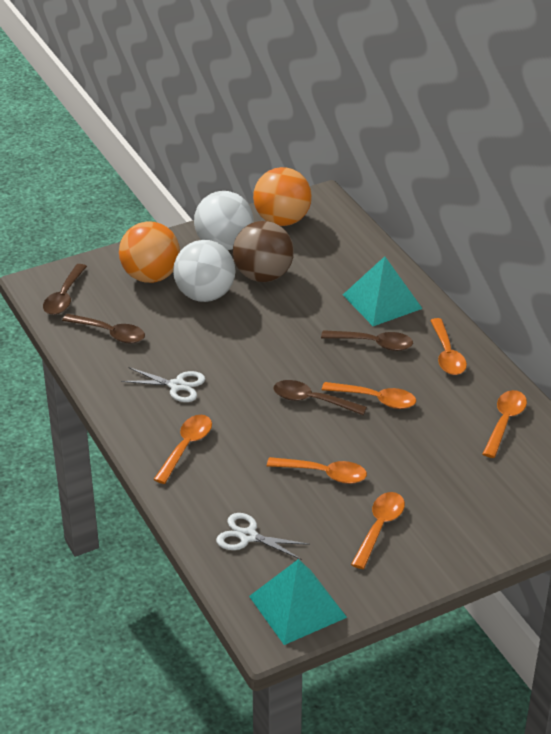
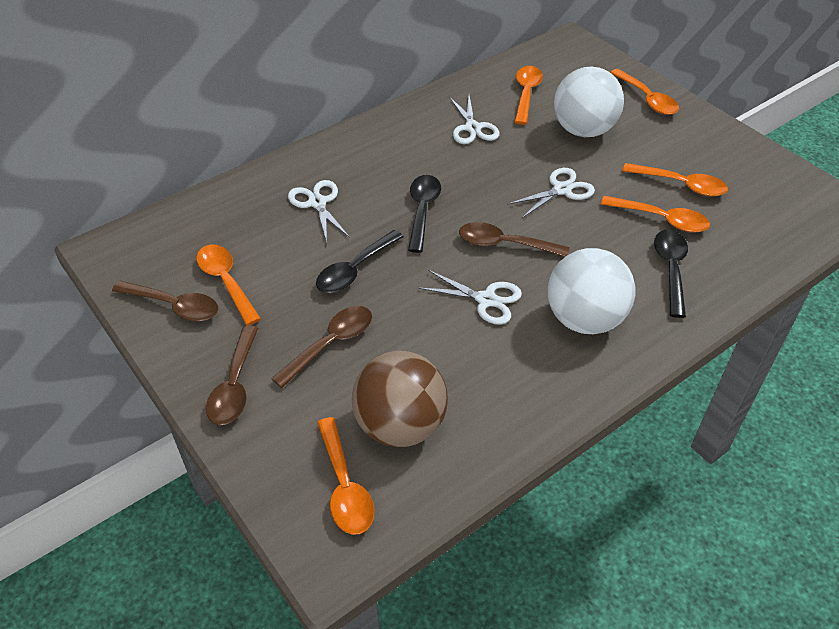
black spoon: 0 -> 3
orange ball: 2 -> 0
turquoise pyramid: 2 -> 0
white scissors: 2 -> 4

